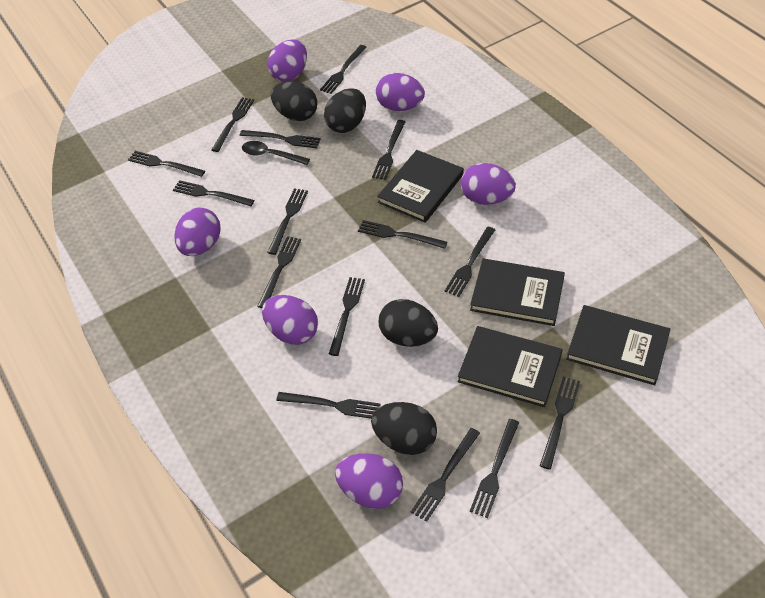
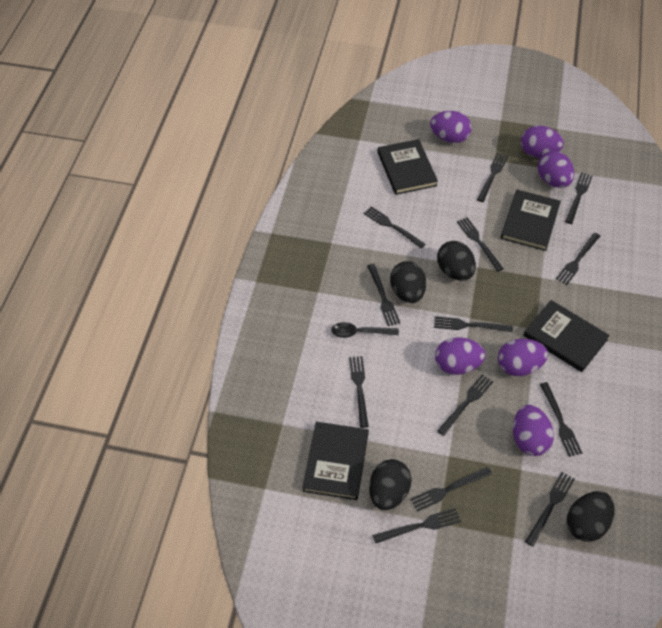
black fork: 15 -> 13

